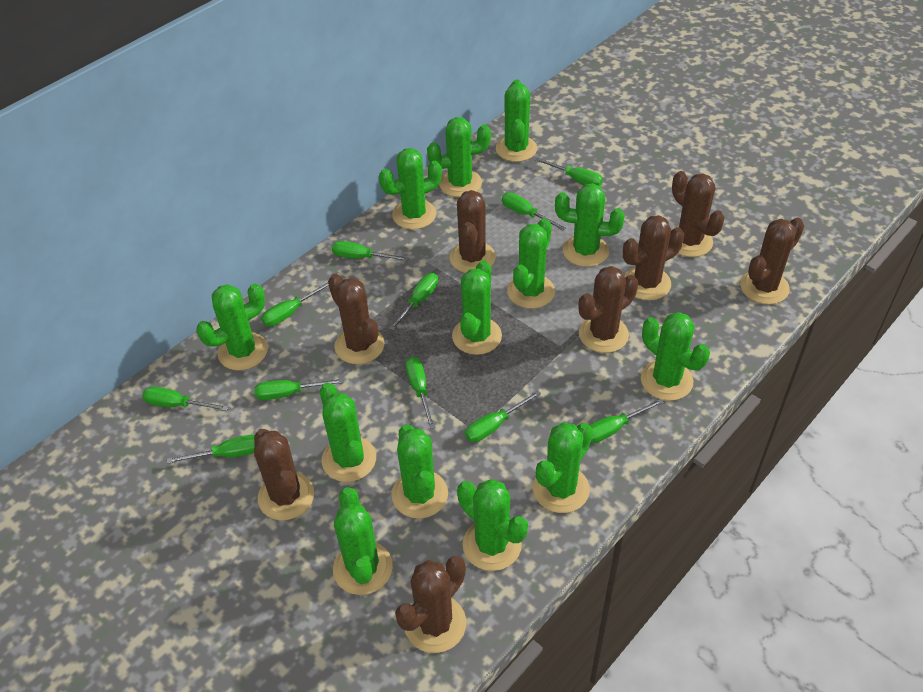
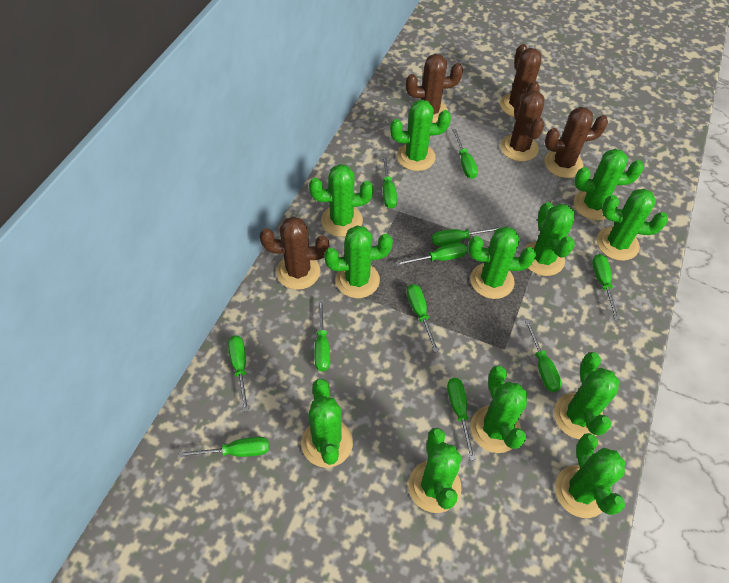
brown cactus: 8 -> 5
green cactus: 13 -> 12

